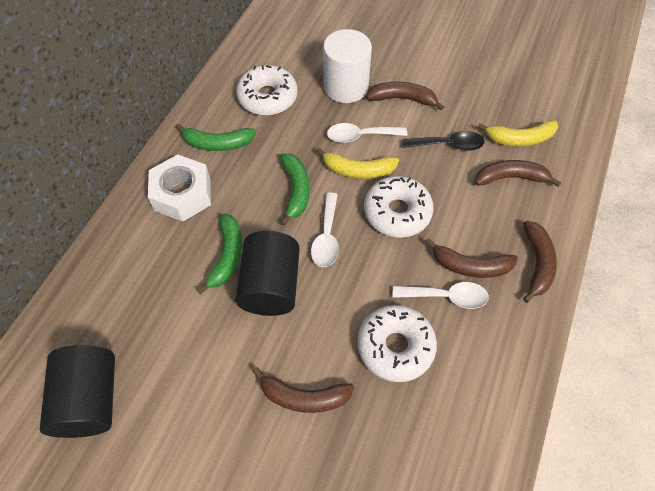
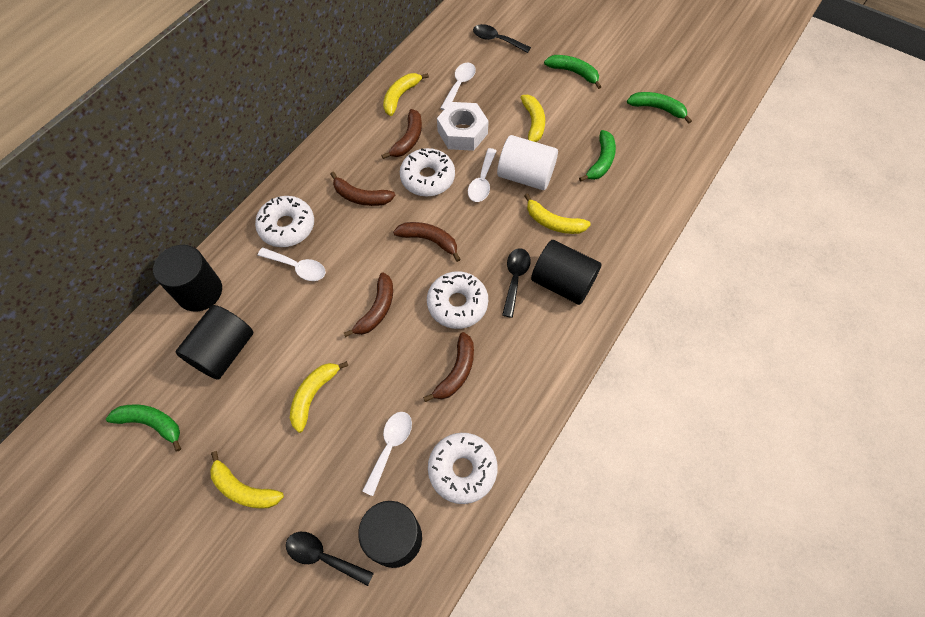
black cylinder: 2 -> 4
black spoon: 1 -> 3
green banana: 3 -> 4
white donut: 3 -> 4
white spoon: 3 -> 4
yellow banana: 2 -> 5

